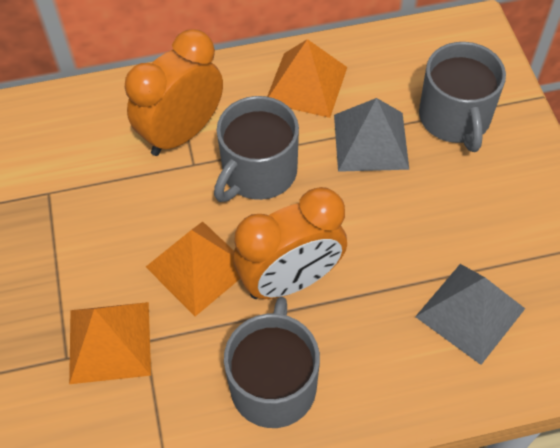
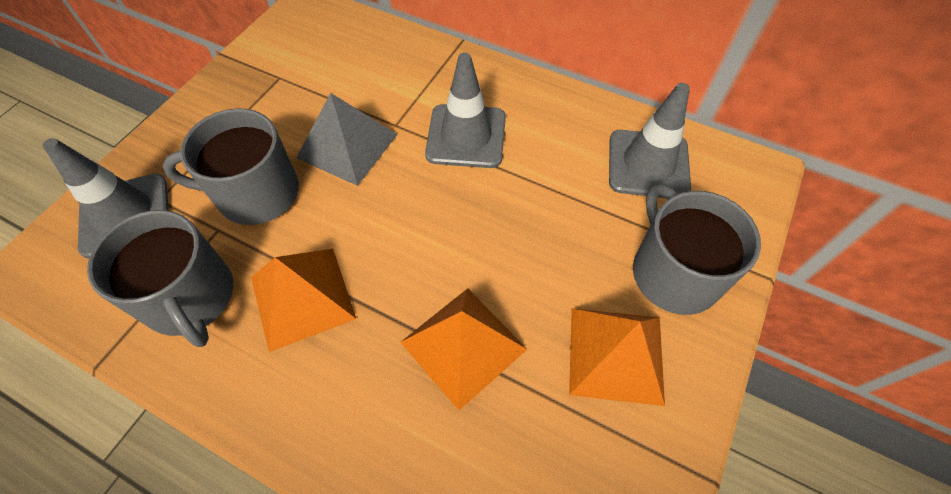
grey pyramid: 2 -> 1
grey traffic cone: 0 -> 3
orange clock: 2 -> 0

